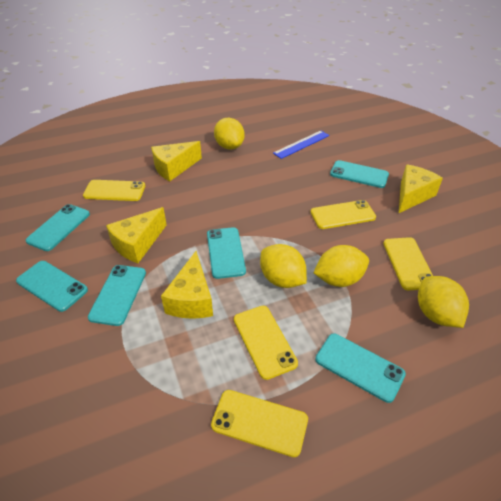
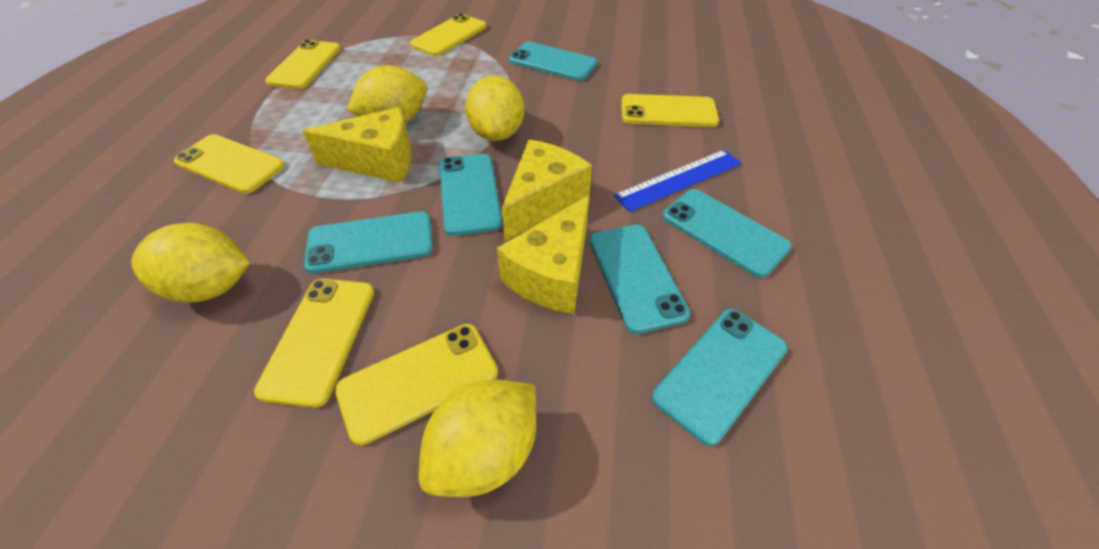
yellow cheese: 4 -> 3
yellow phone: 5 -> 6

